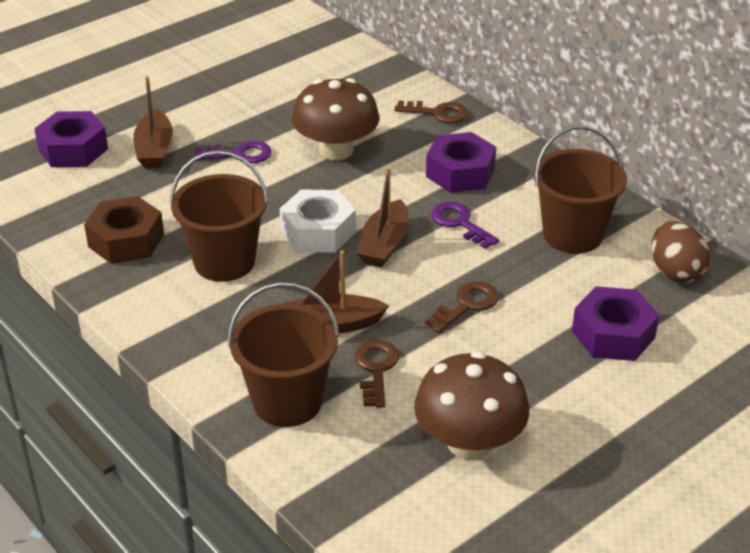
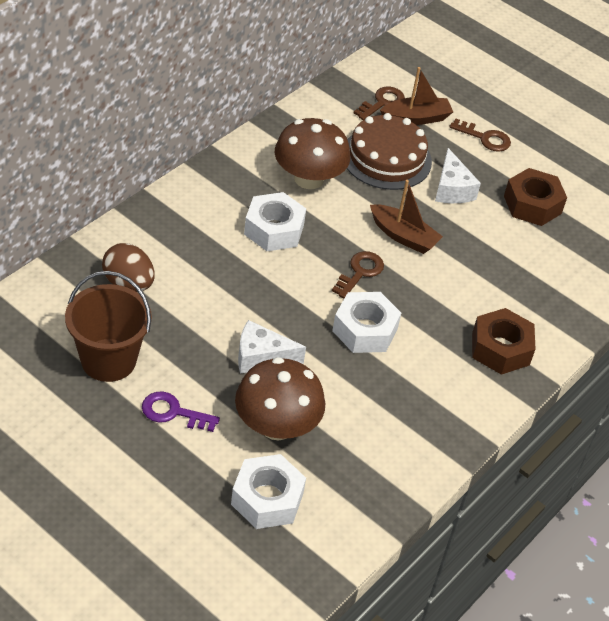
brown boat: 3 -> 2
brown bucket: 3 -> 1
brown cake: 0 -> 1
brown nut: 1 -> 2
purple key: 2 -> 1
purple nut: 3 -> 0
white cheese: 0 -> 2
white nut: 1 -> 3

